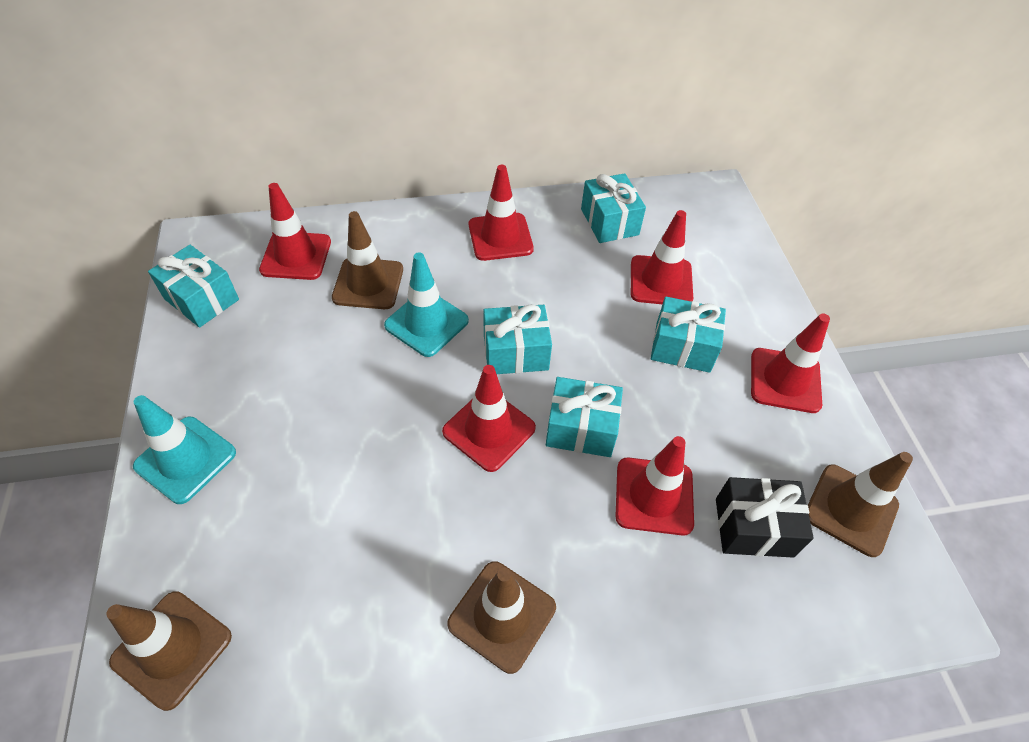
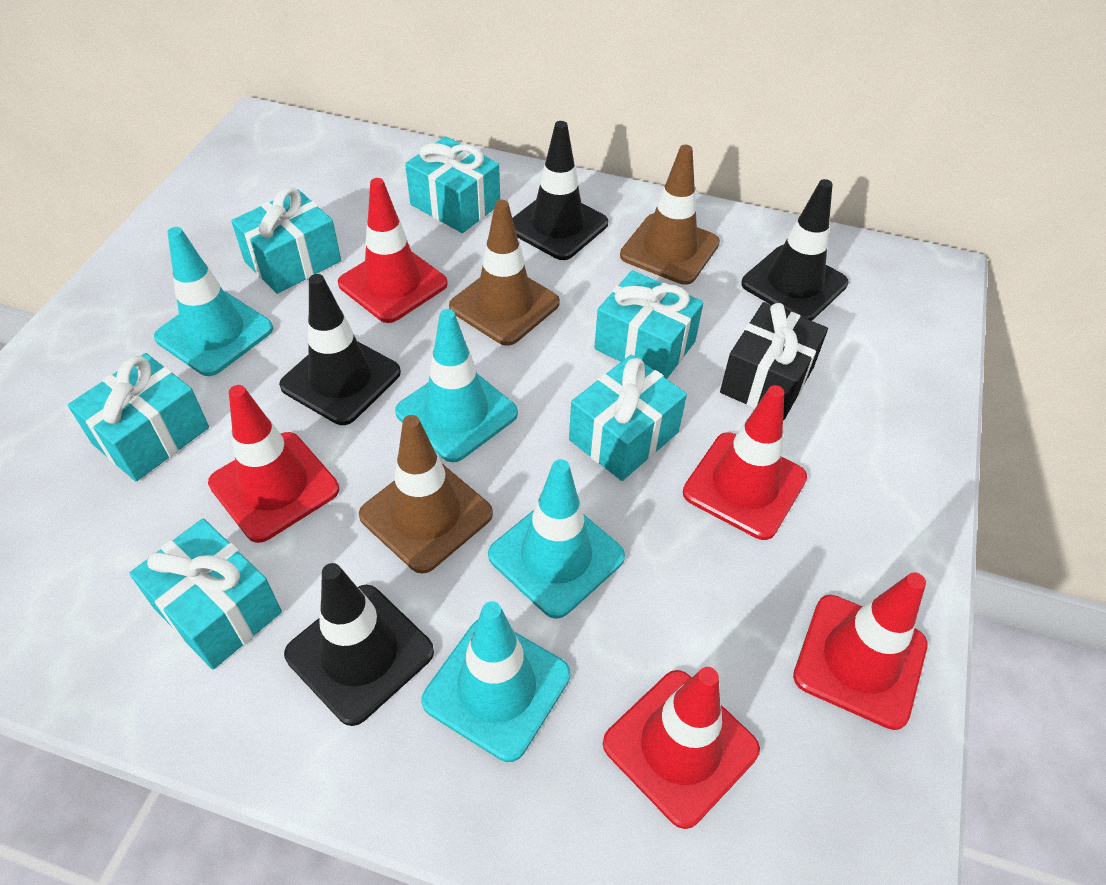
black traffic cone: 0 -> 4
brown traffic cone: 4 -> 3
red traffic cone: 6 -> 5
turquoise gift: 5 -> 6
turquoise traffic cone: 2 -> 4

